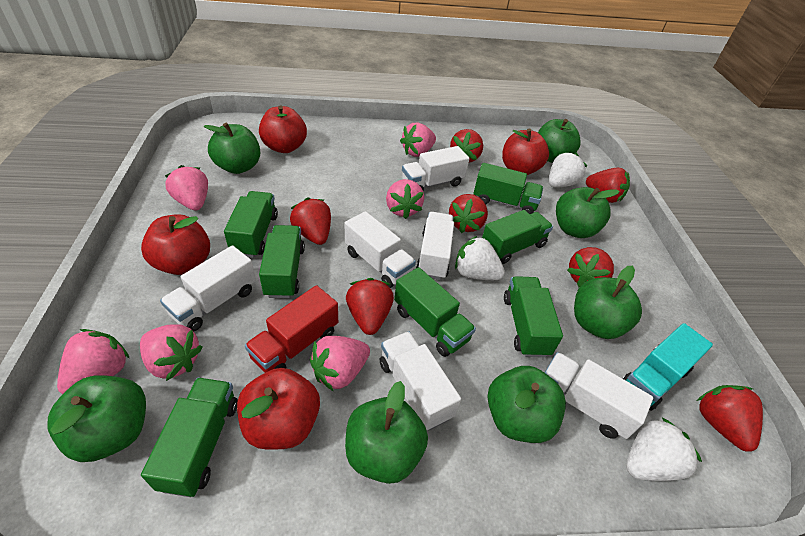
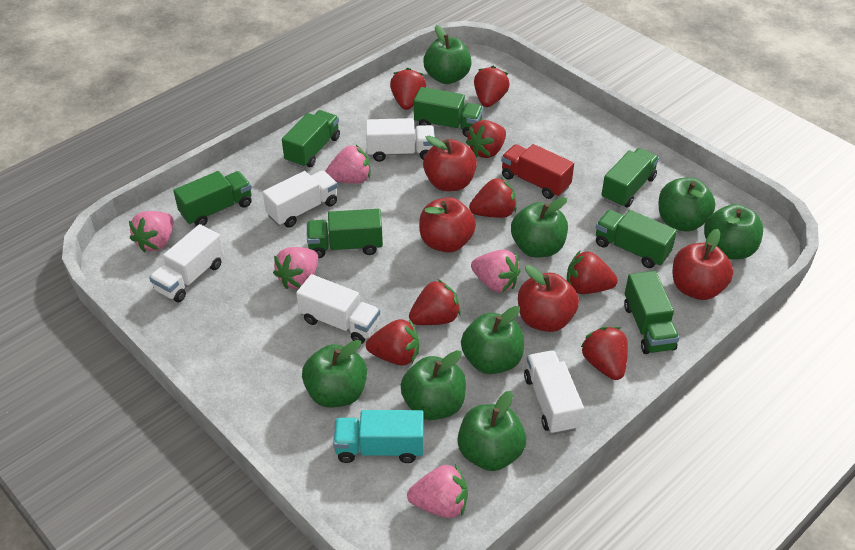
green apple: 7 -> 8
pink strawberry: 6 -> 5
red strawberry: 7 -> 8
white strawberry: 3 -> 0
white truck: 6 -> 5

